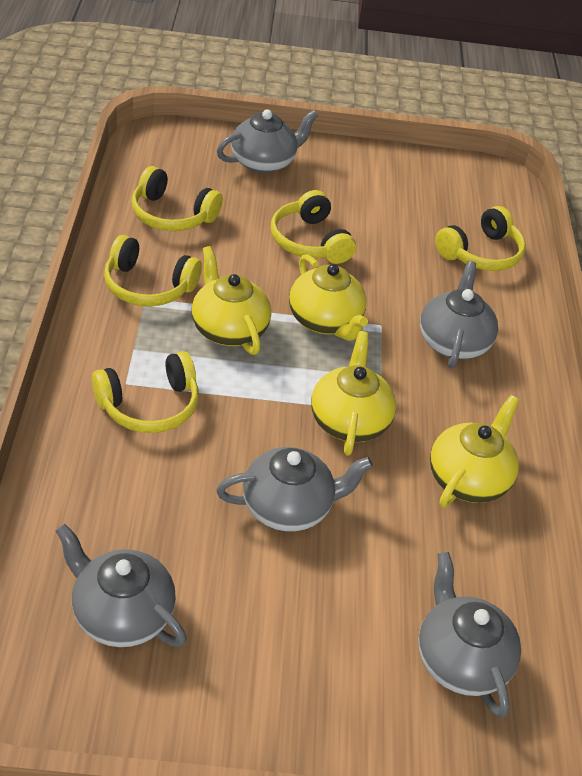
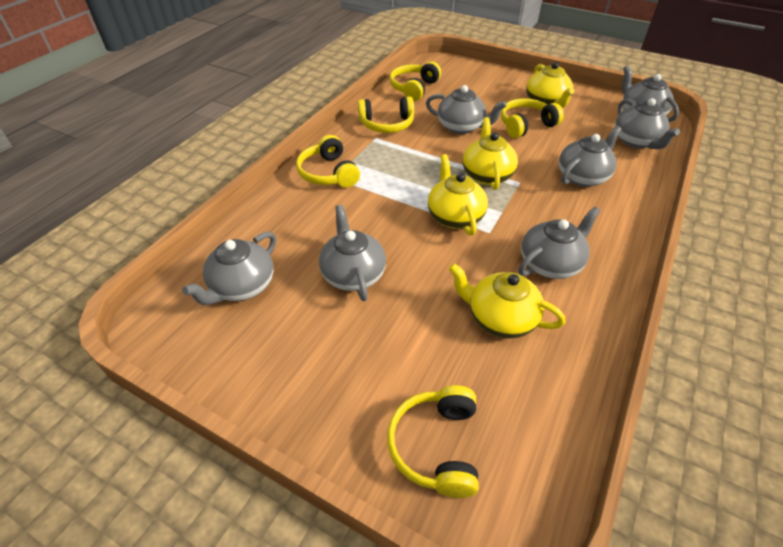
grey teapot: 5 -> 7

